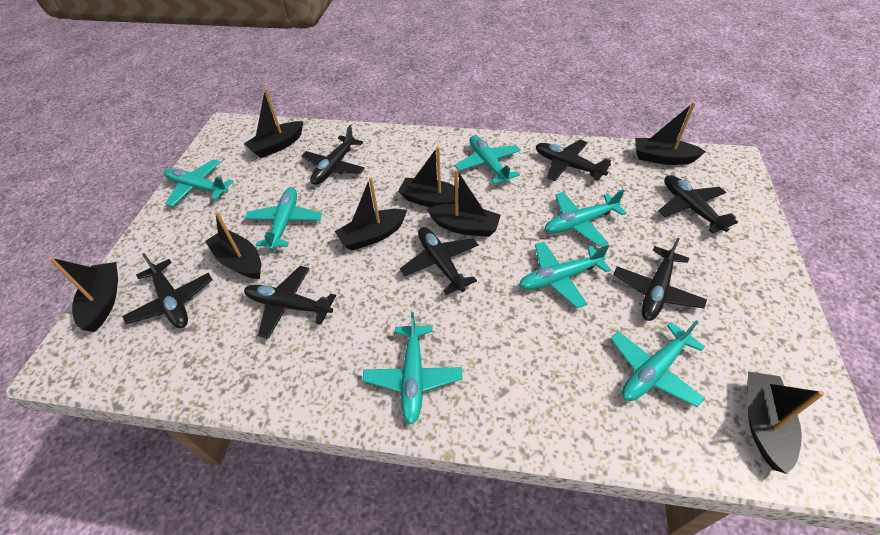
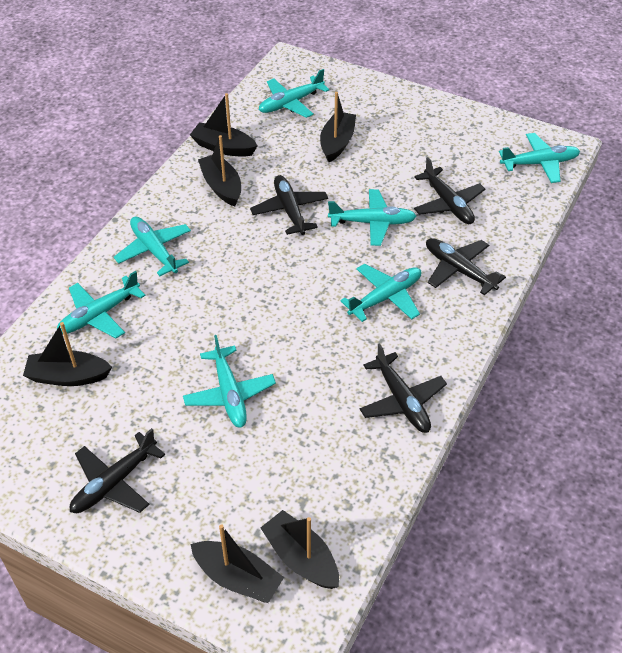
black boat: 8 -> 6
black plane: 7 -> 5

